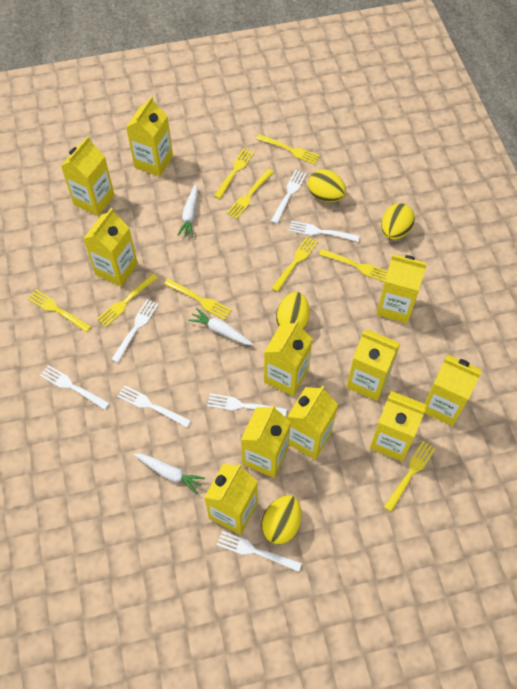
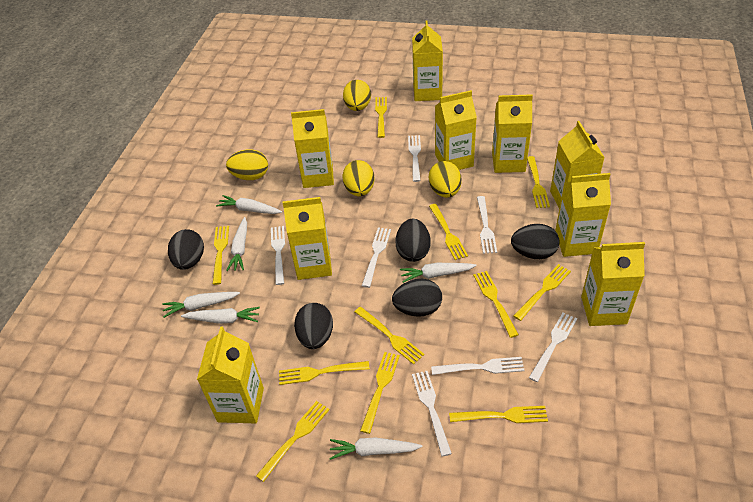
black egg: 0 -> 5
white carrot: 3 -> 6
yellow carton: 11 -> 9
yellow fork: 9 -> 11

